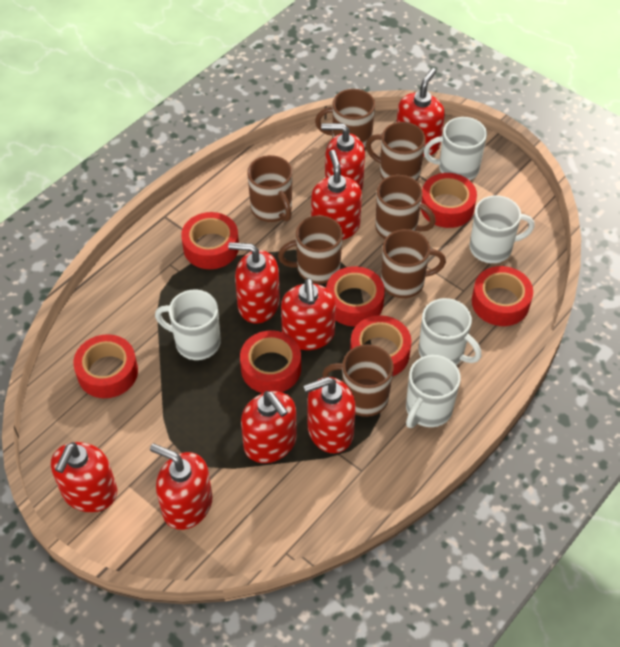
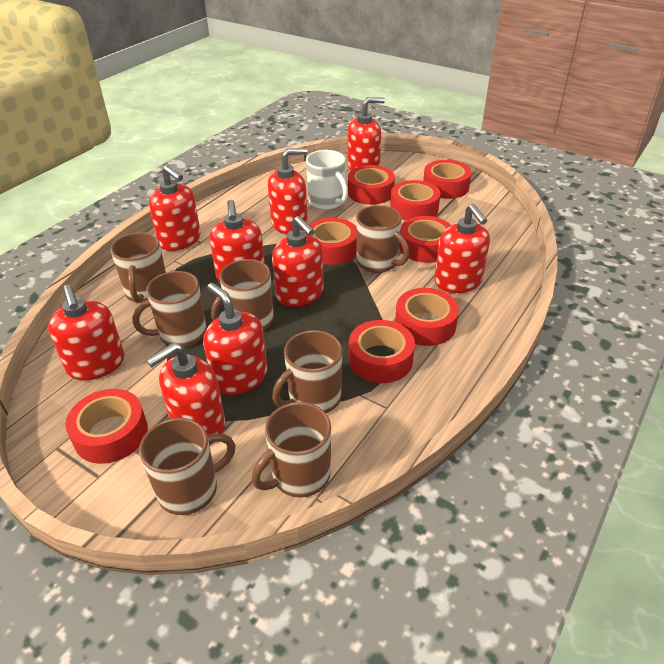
red tape: 7 -> 8
white mug: 5 -> 1

